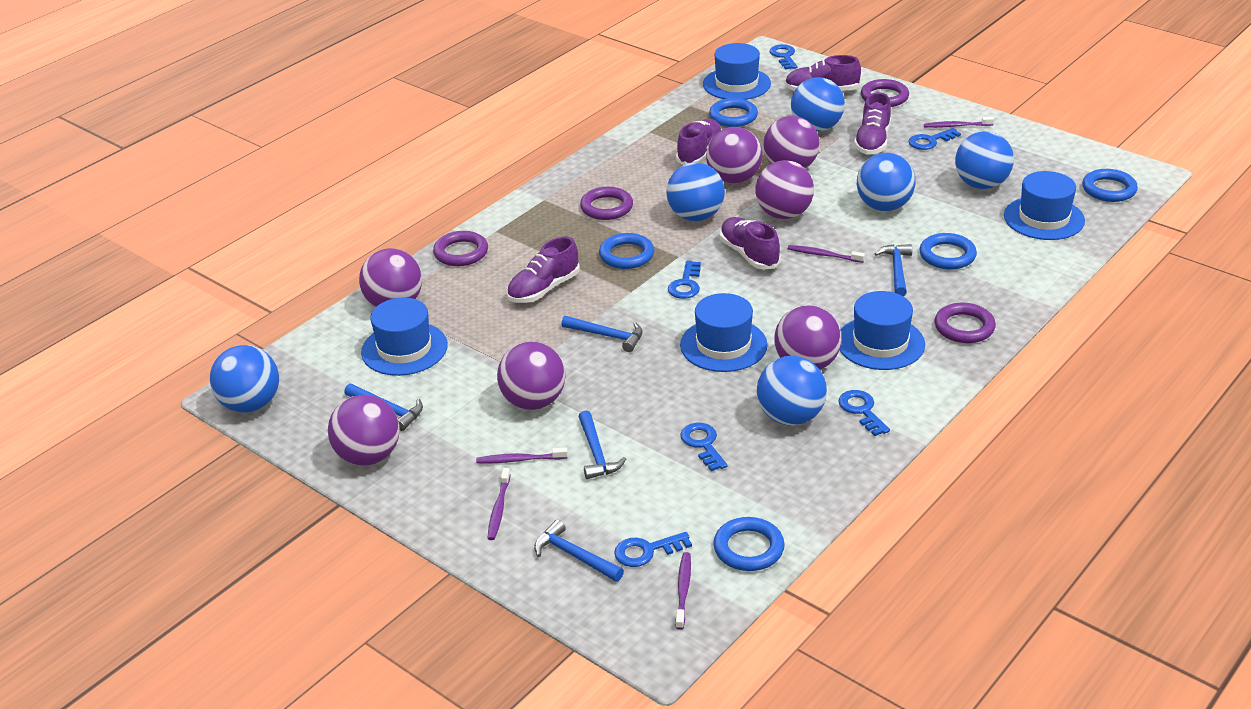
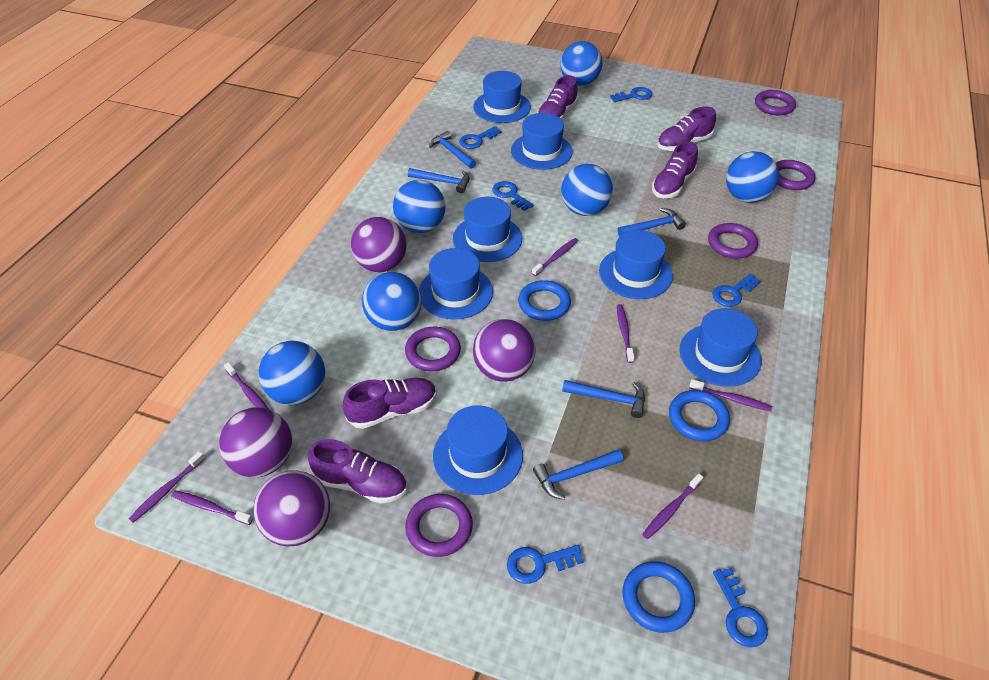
blue hat: 5 -> 7
blue ring: 5 -> 3
purple ball: 7 -> 4
purple ring: 4 -> 5
purple toothbrush: 5 -> 7

